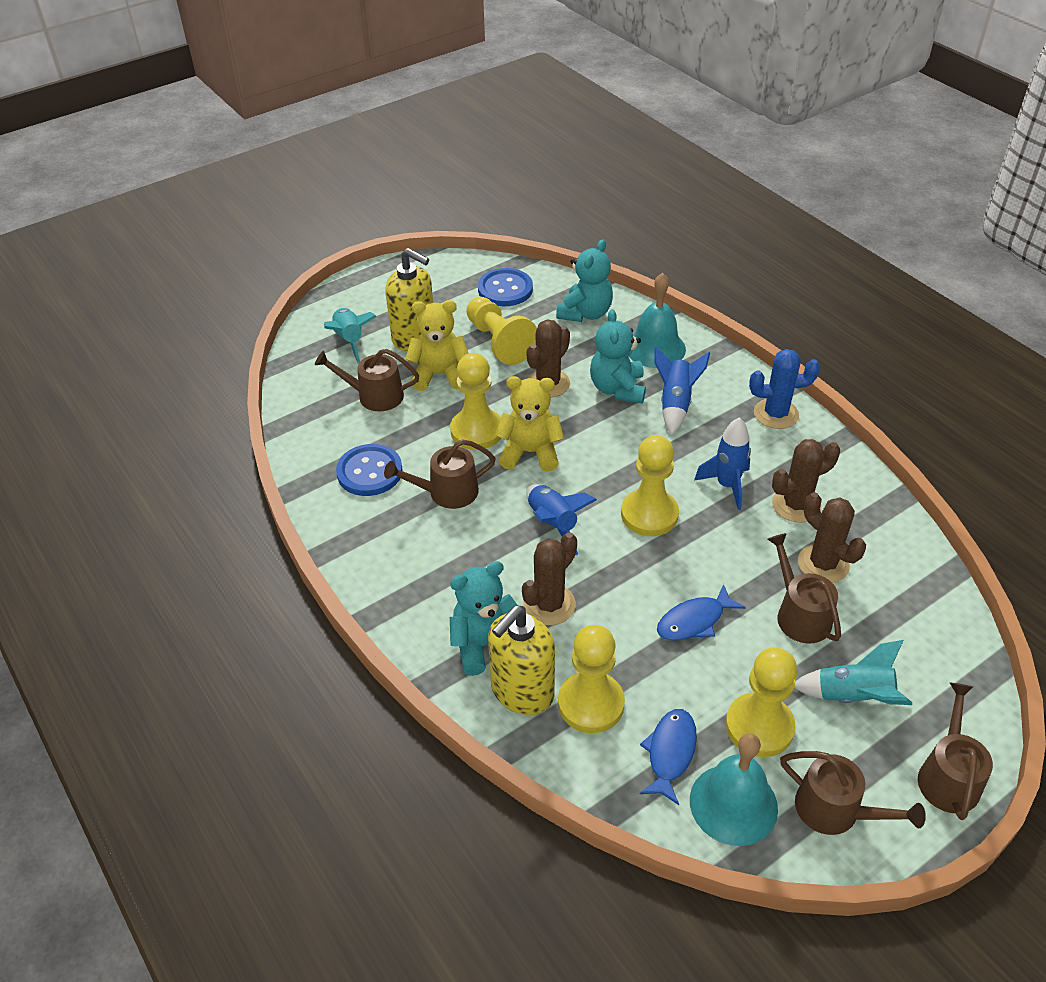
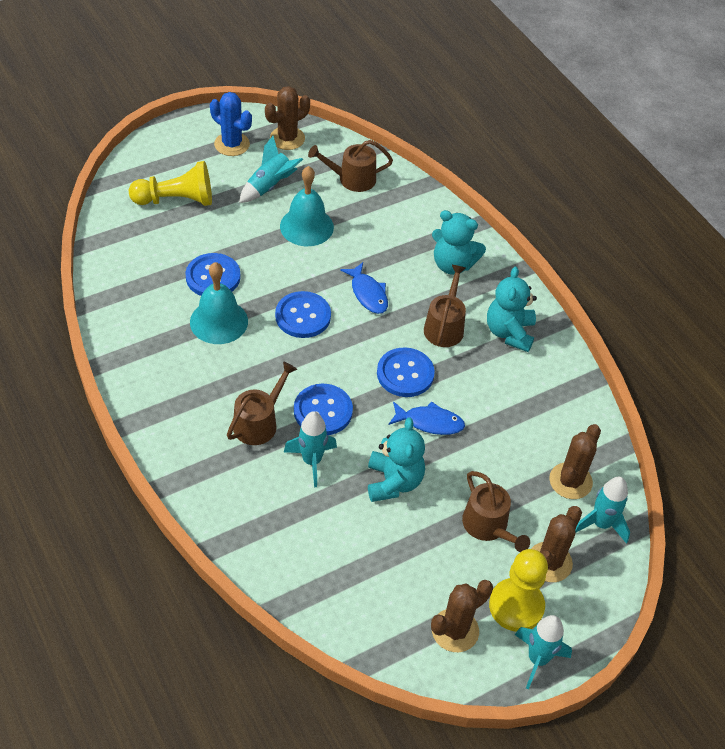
blue button: 2 -> 4
blue rocket: 3 -> 0
brown watering can: 5 -> 4
turquoise rocket: 2 -> 4
yellow pawn: 5 -> 2
yellow soap dispenser: 2 -> 0
yellow teddy bear: 2 -> 0

